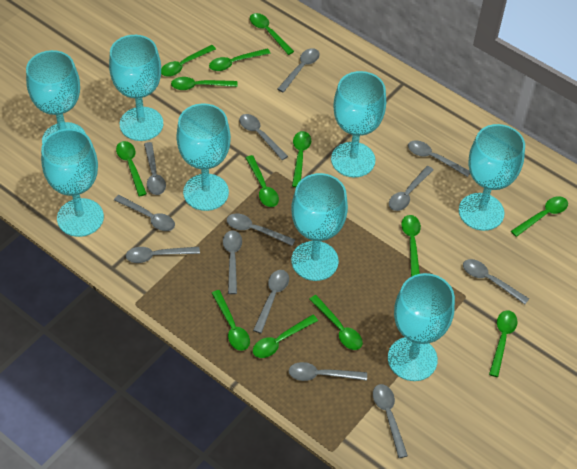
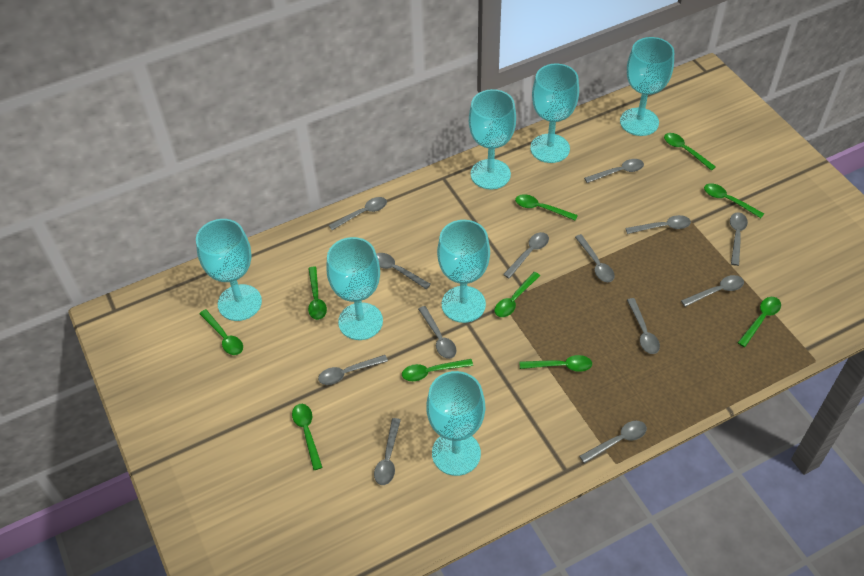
green spoon: 13 -> 10
turquoise goblet: 8 -> 7

